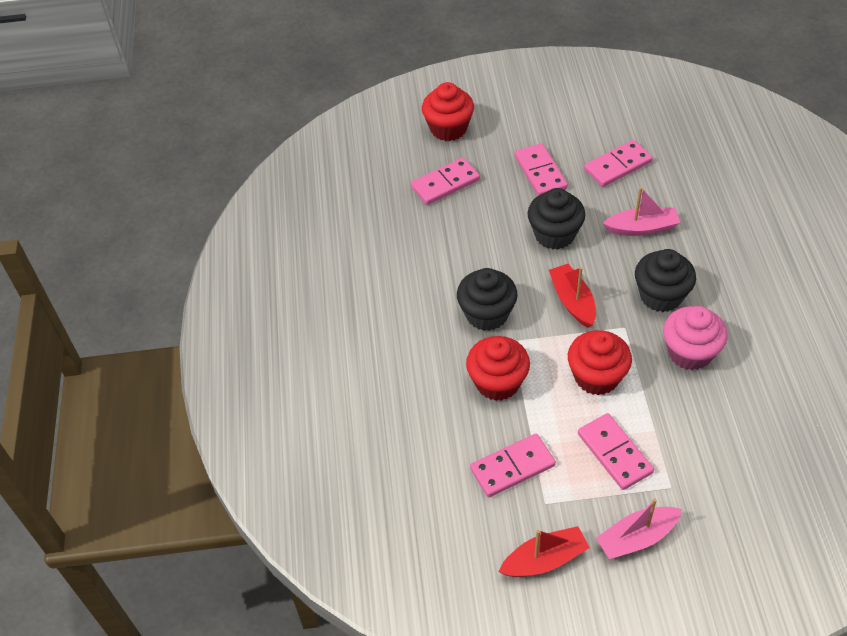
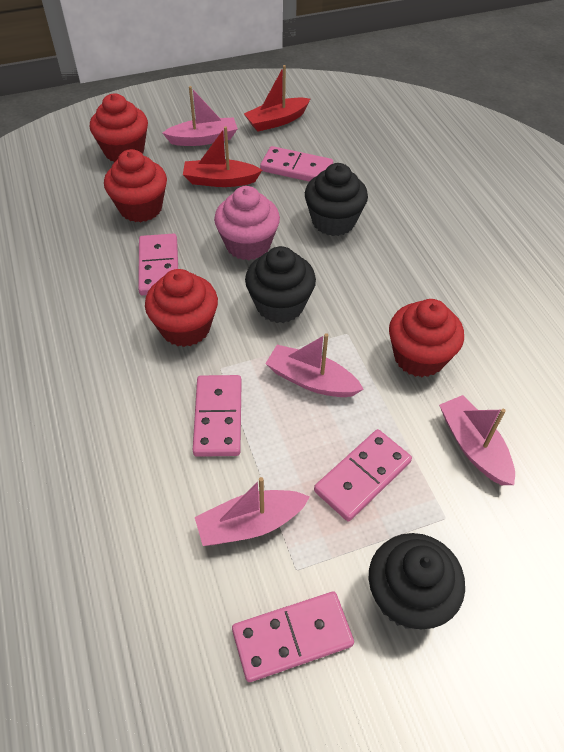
pink boat: 2 -> 4
red cupcake: 3 -> 4

